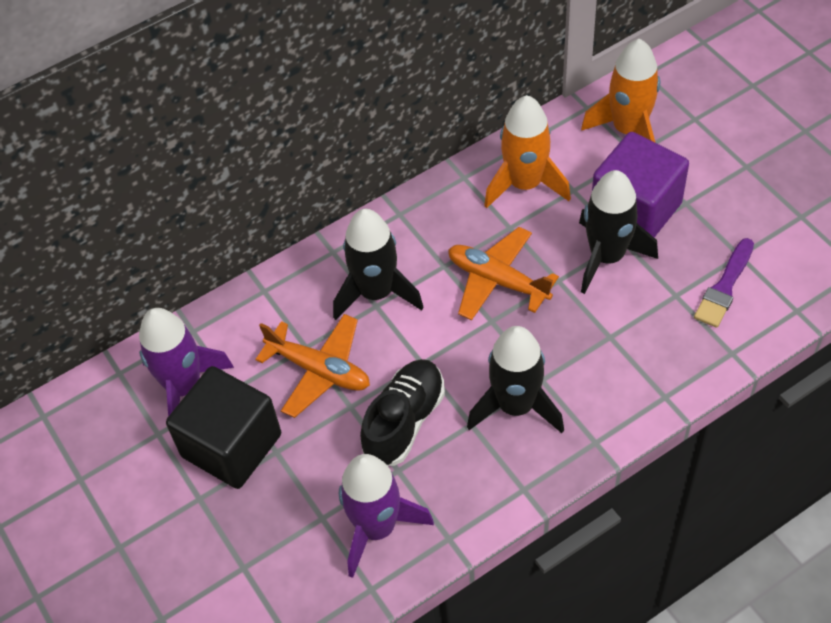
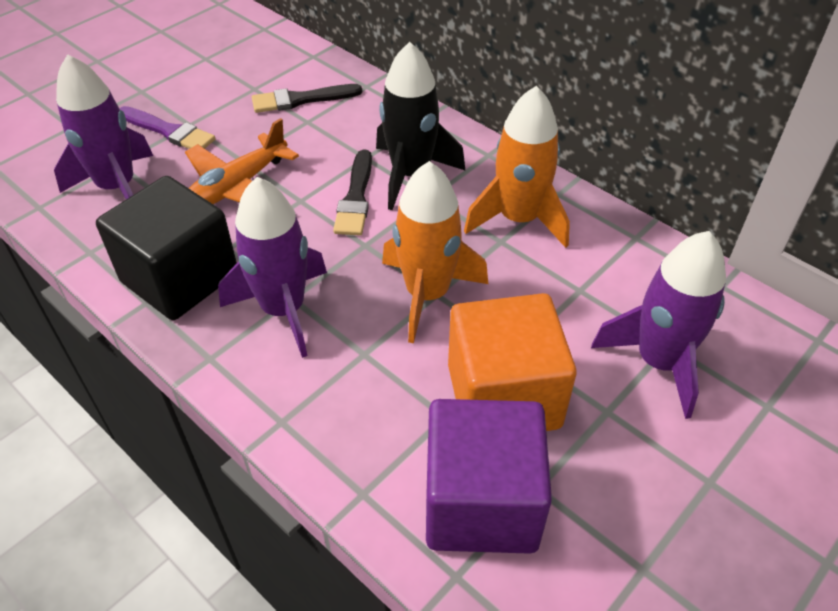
black brush: 0 -> 2
black rocket: 3 -> 1
black shoe: 1 -> 0
orange cube: 0 -> 1
orange plane: 2 -> 1
purple rocket: 2 -> 3

